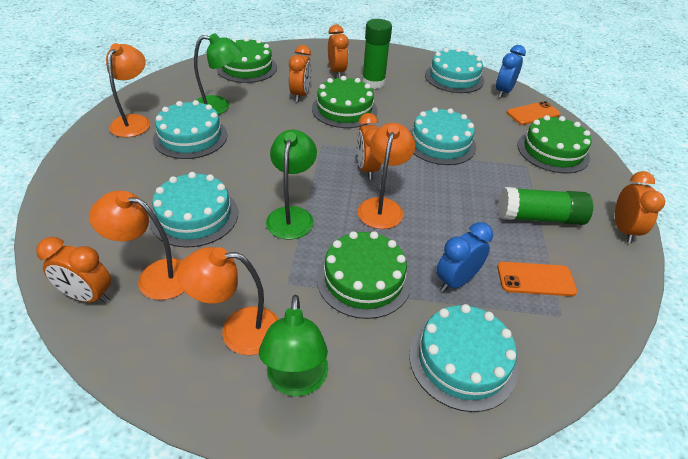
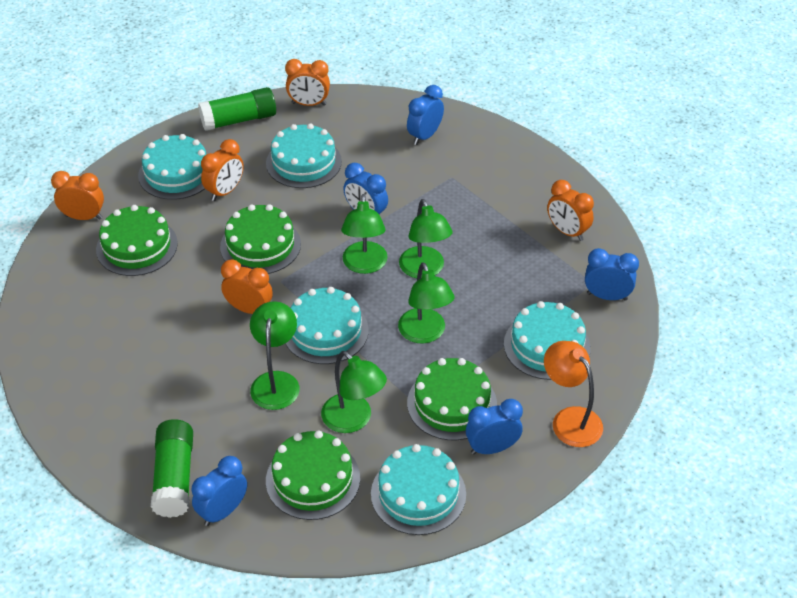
blue clock: 2 -> 5
green lamp: 3 -> 5
orange lamp: 4 -> 1
orange phone: 2 -> 0

